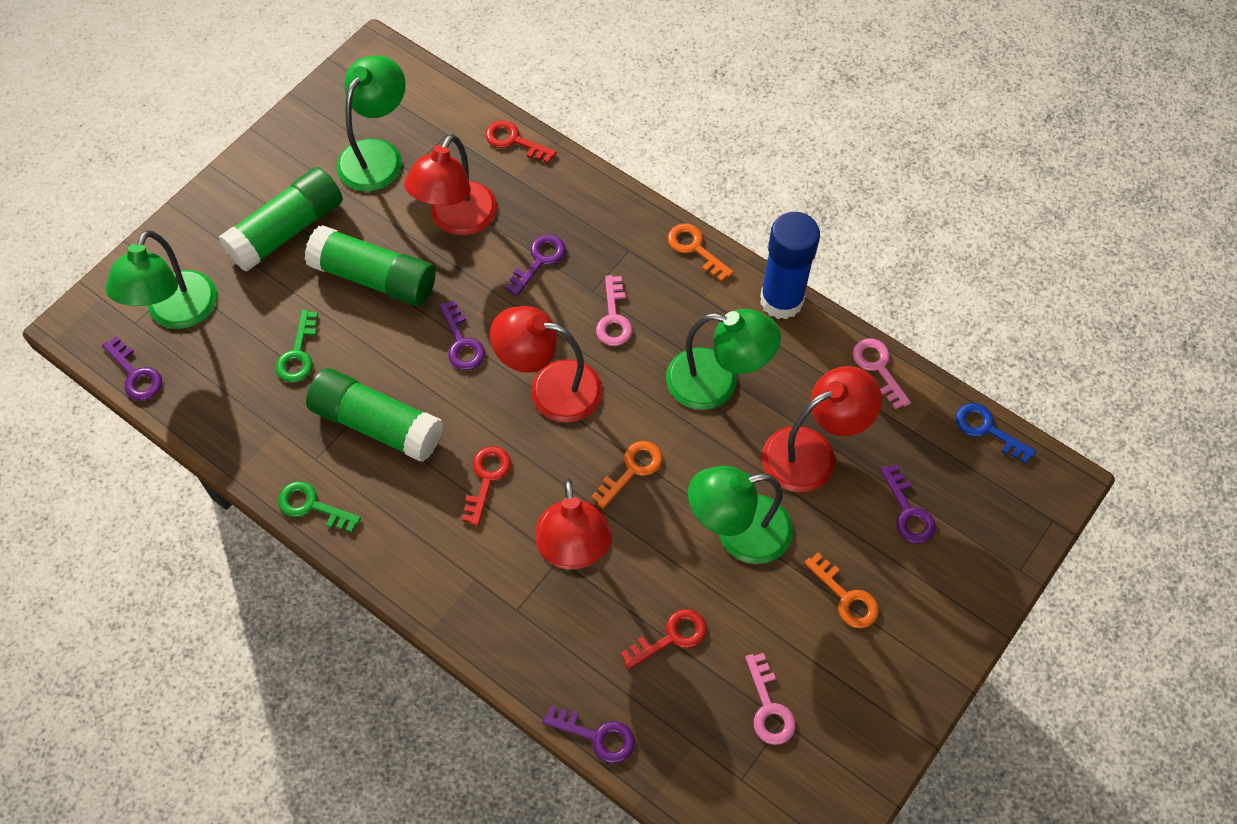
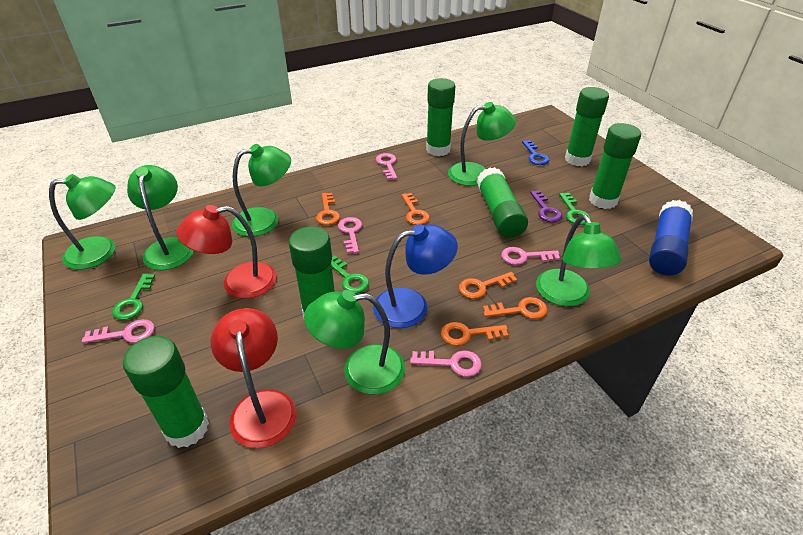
blue lamp: 0 -> 1
green glue stick: 3 -> 6
green key: 2 -> 3
green lamp: 4 -> 6
orange key: 3 -> 5
pink key: 3 -> 5
purple key: 5 -> 1
red key: 3 -> 0
red lamp: 4 -> 2

